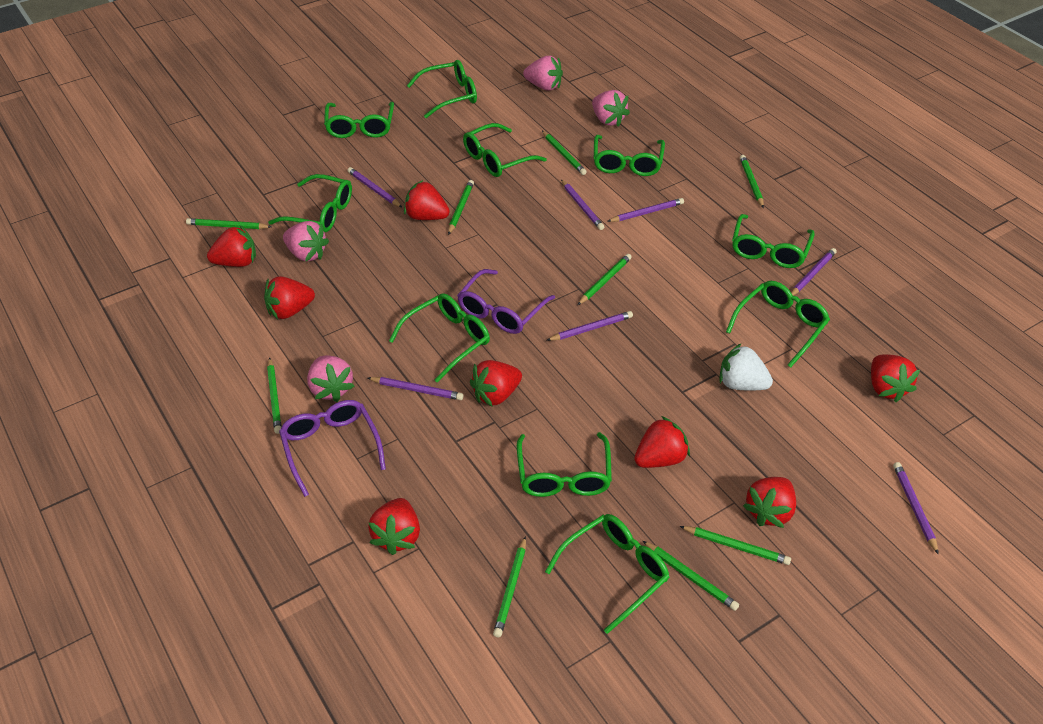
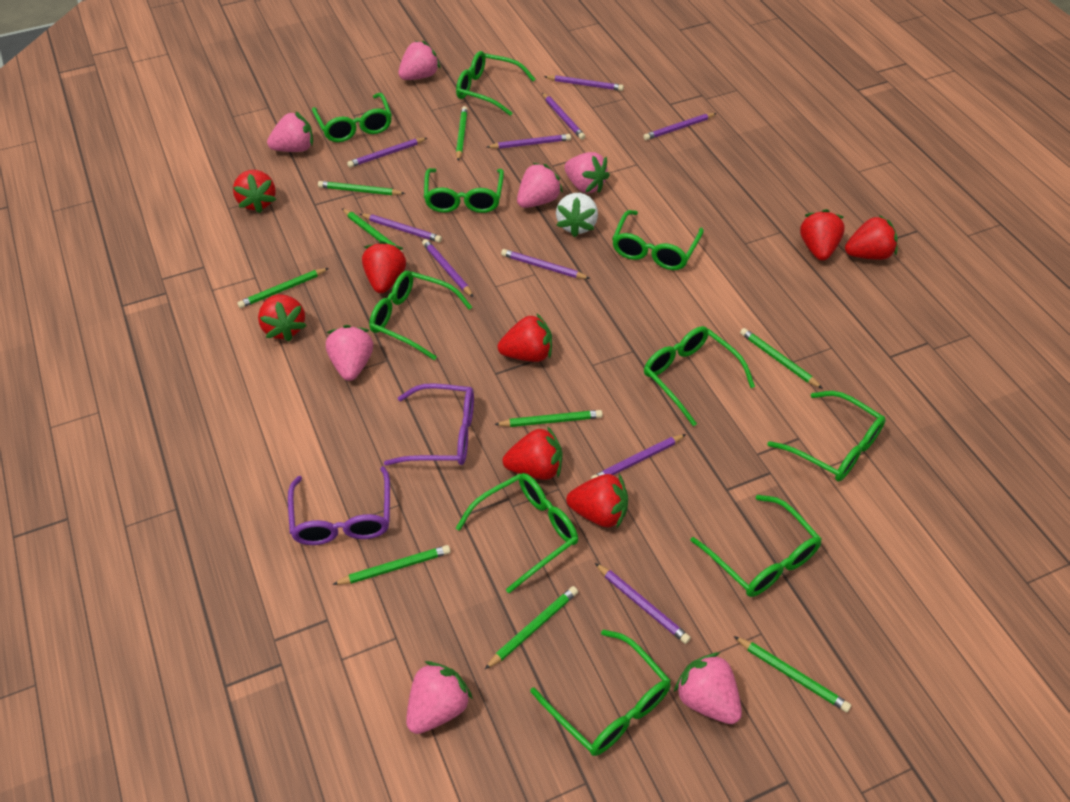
pink strawberry: 4 -> 7
purple pencil: 7 -> 10

